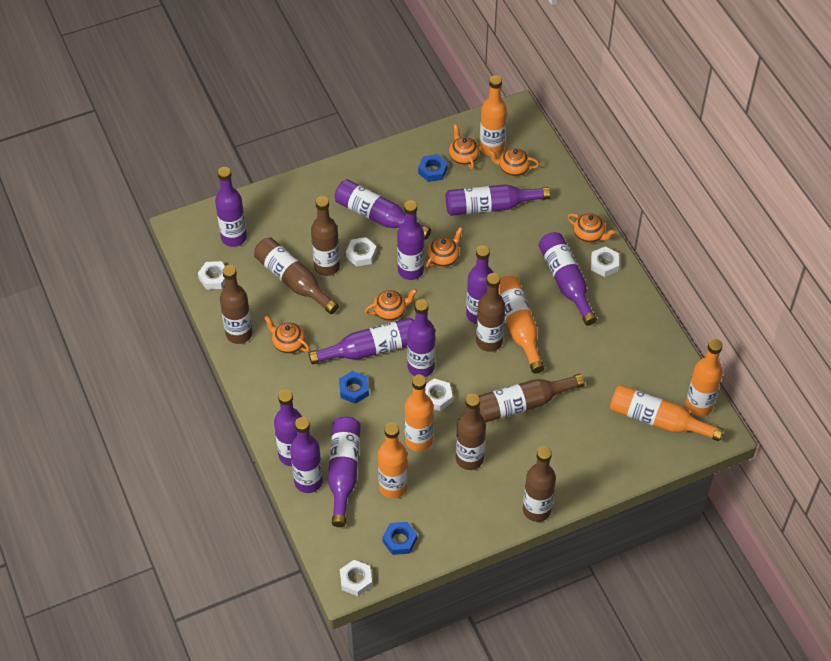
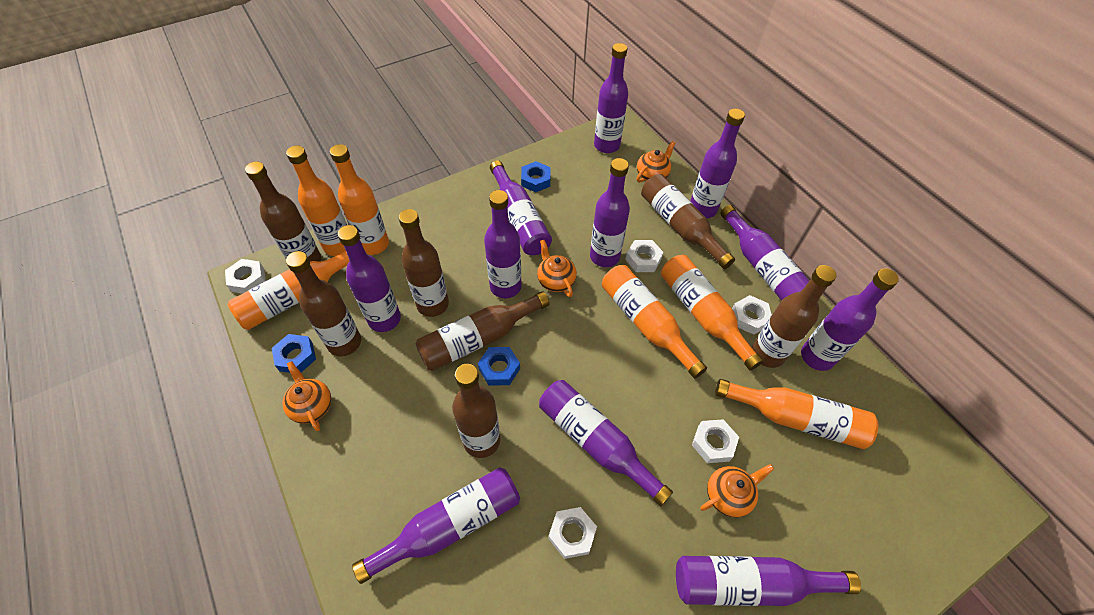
orange teapot: 6 -> 4

